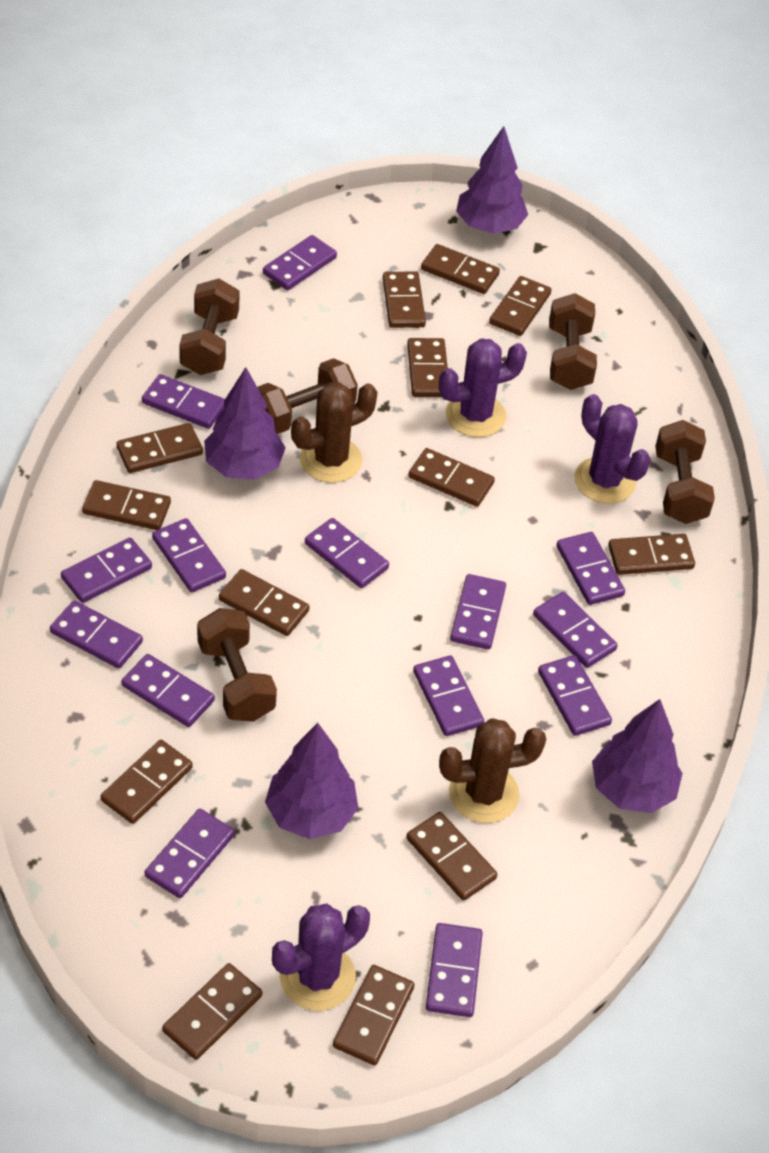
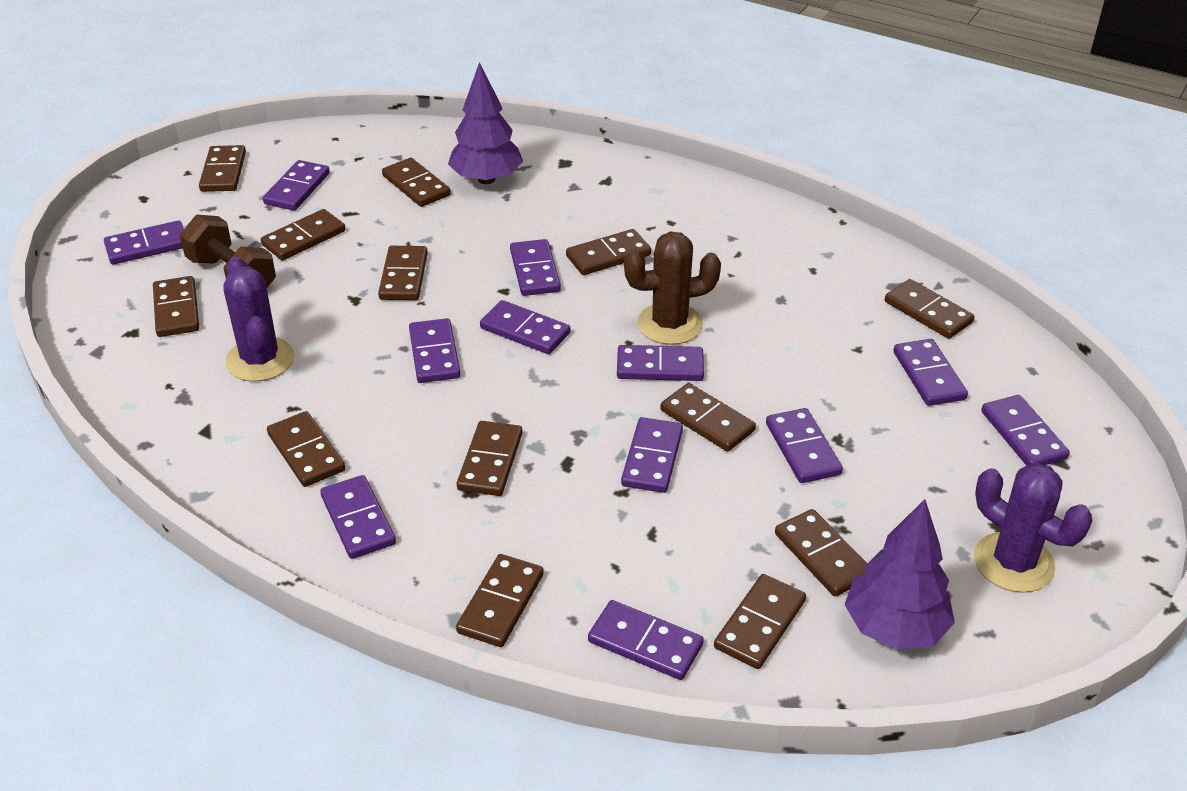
brown cactus: 2 -> 1
brown dumbbell: 5 -> 1
purple cactus: 3 -> 2
purple domino: 14 -> 12
purple tree: 4 -> 2

